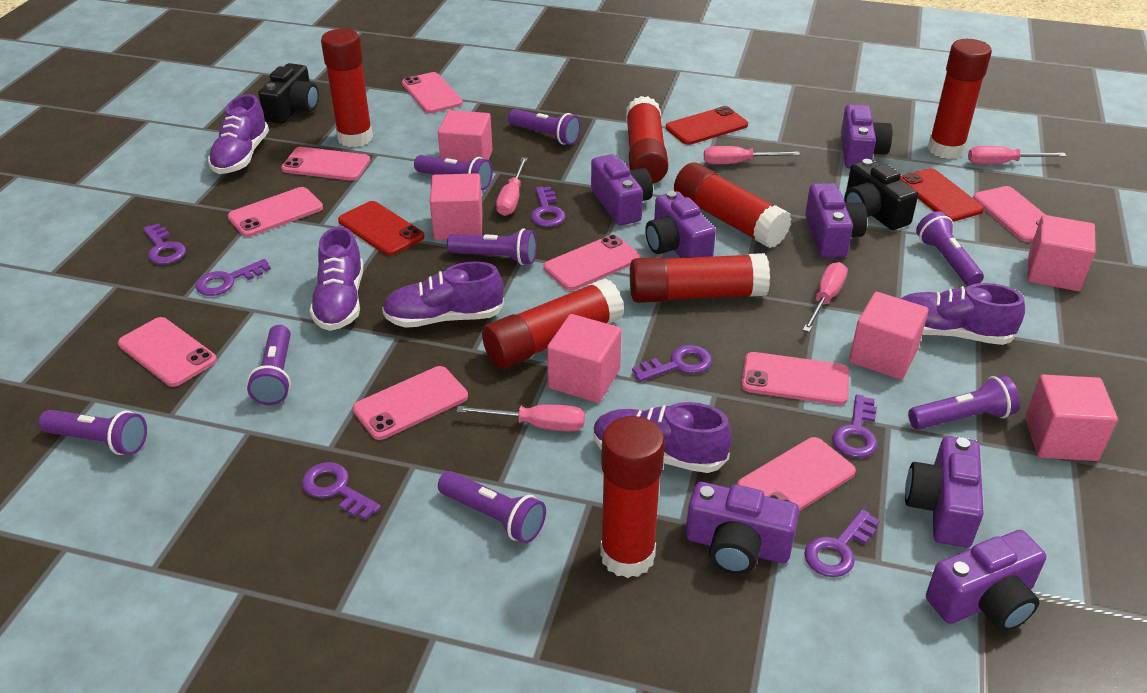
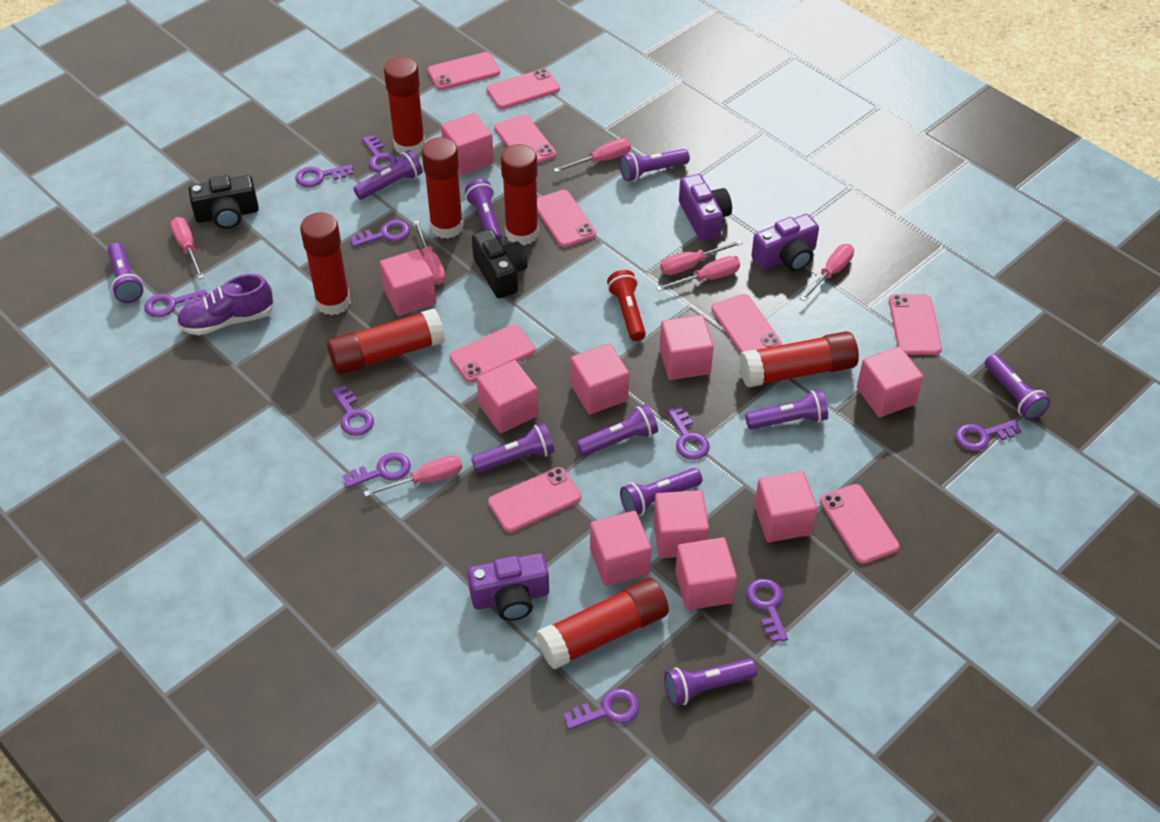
pink cube: 6 -> 10
pink screwdriver: 5 -> 7
purple camera: 7 -> 3
purple flashlight: 8 -> 10
purple key: 7 -> 10
purple shoe: 5 -> 1
red flashlight: 0 -> 1
red phone: 3 -> 0

